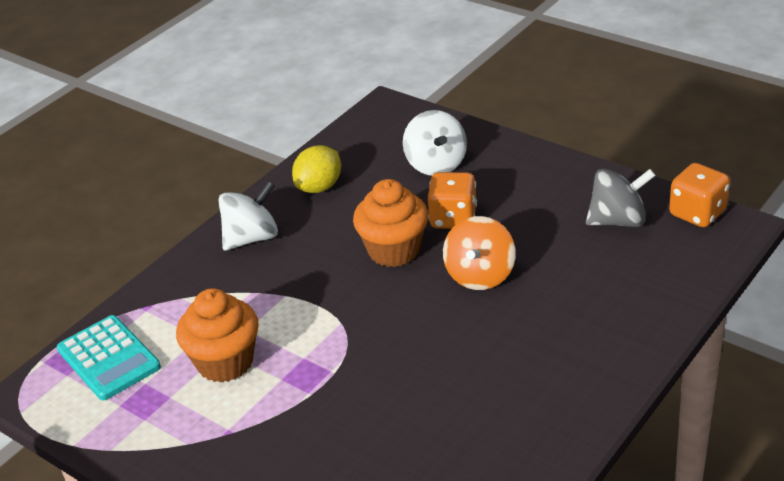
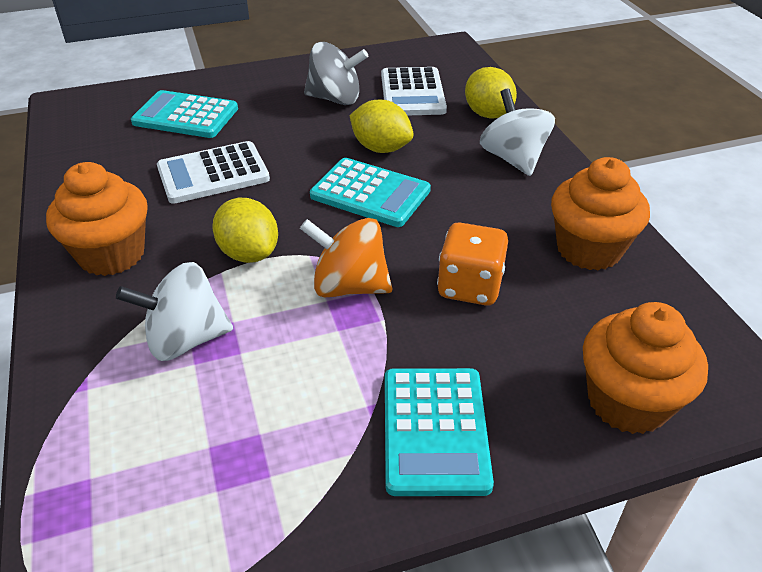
orange cupcake: 2 -> 3
orange dice: 2 -> 1
turquoise calculator: 1 -> 3
white calculator: 0 -> 2
yellow lemon: 1 -> 3

